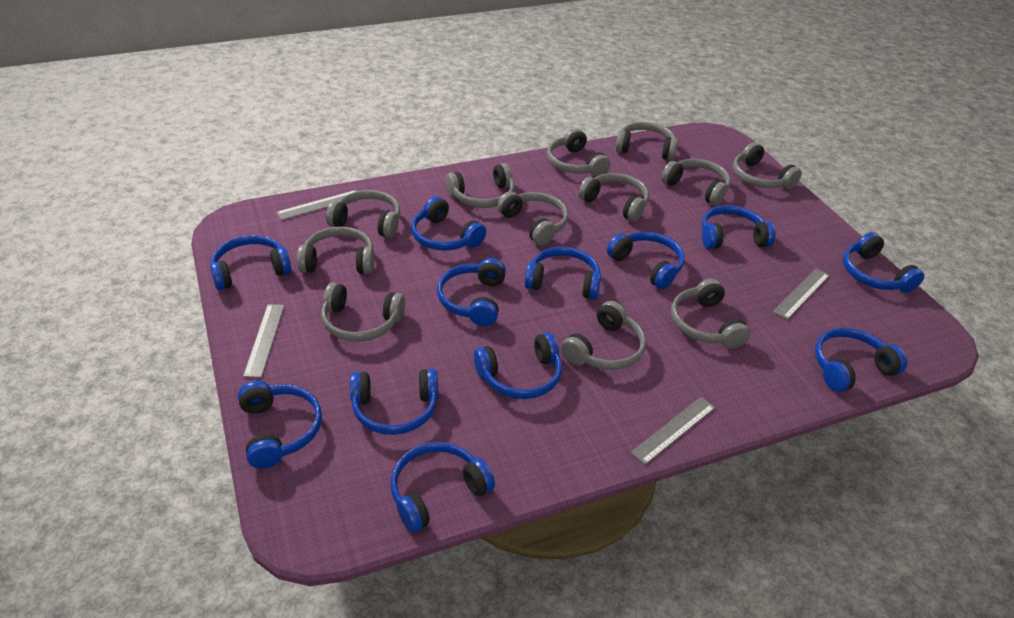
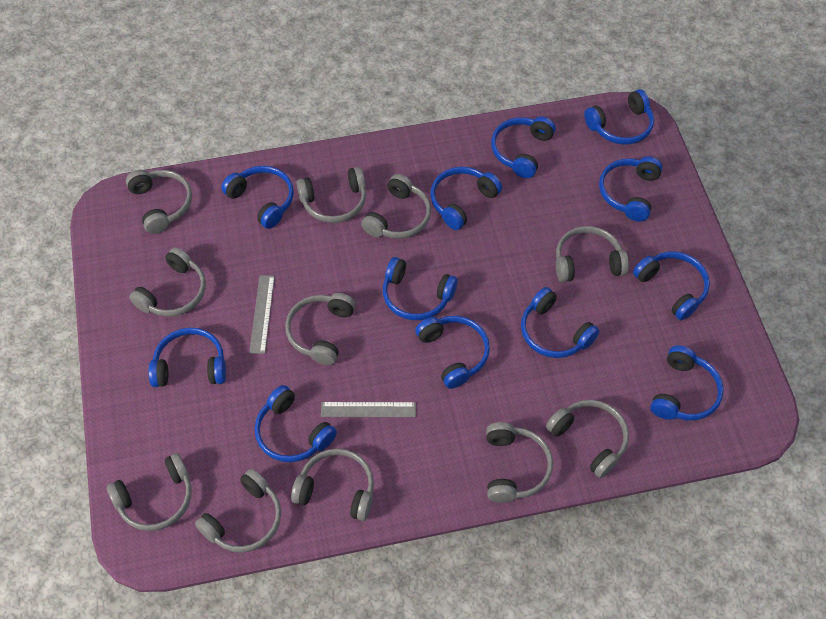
grey headphones: 12 -> 11
grey ruler: 4 -> 2

